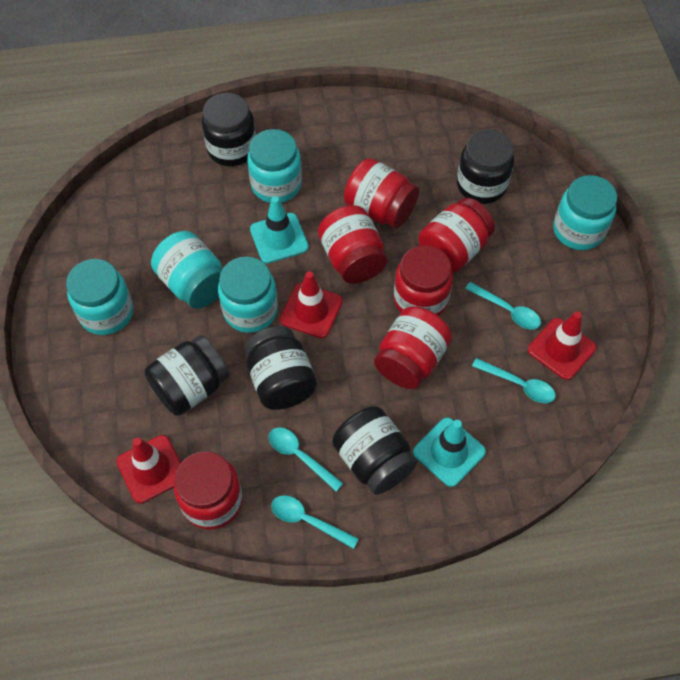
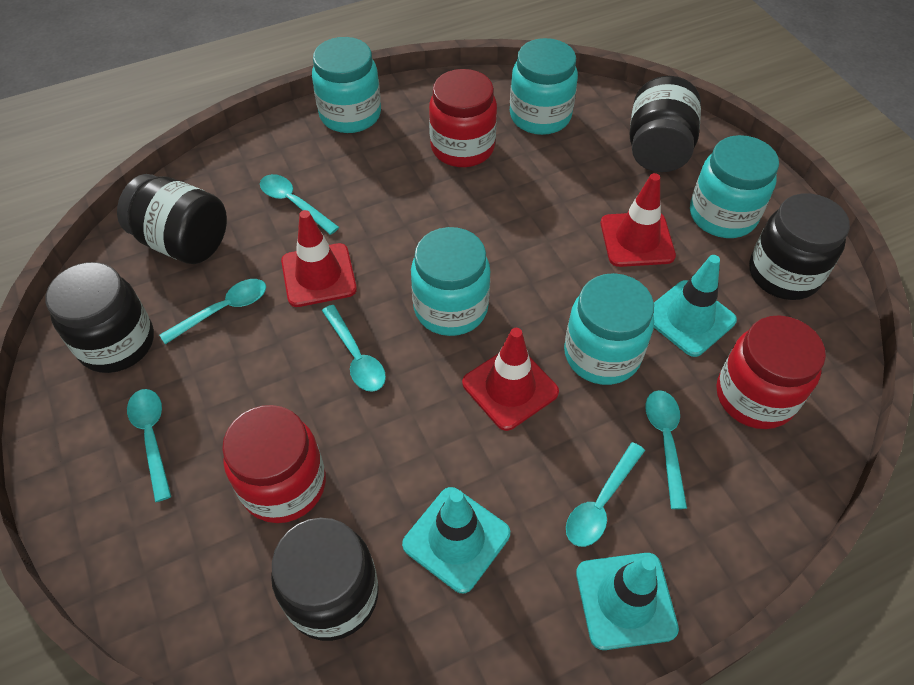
red jar: 6 -> 3
turquoise spoon: 4 -> 6
turquoise traffic cone: 2 -> 3

